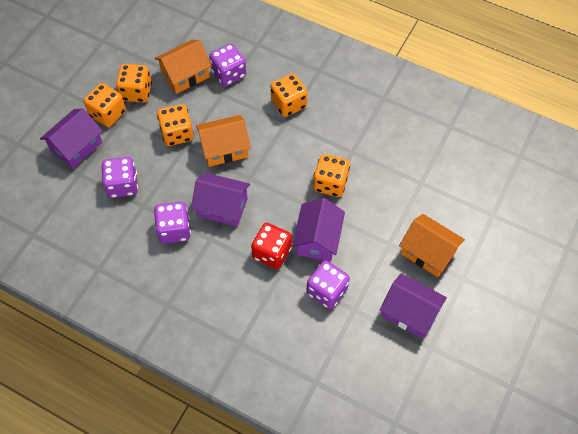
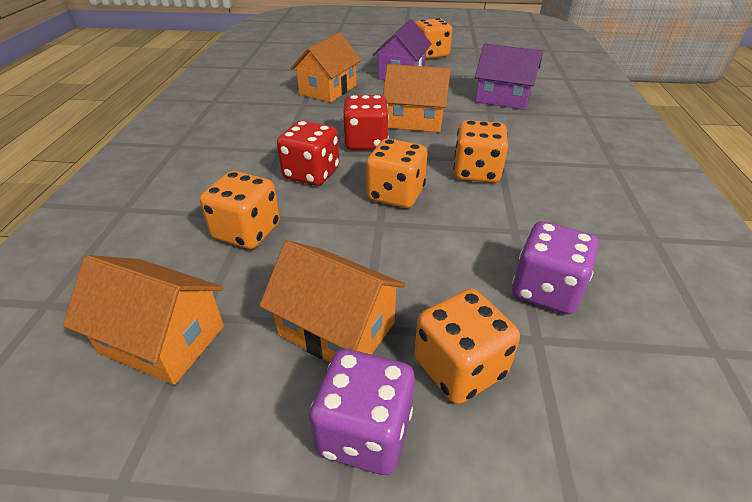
orange house: 3 -> 4
purple dice: 4 -> 2
purple house: 4 -> 2
red dice: 1 -> 2

